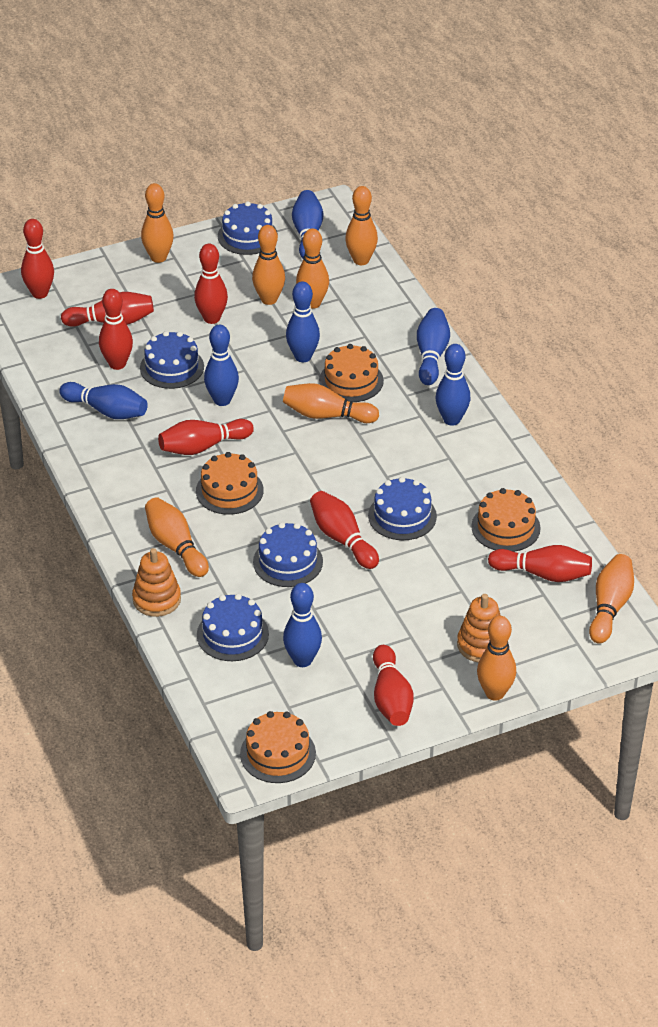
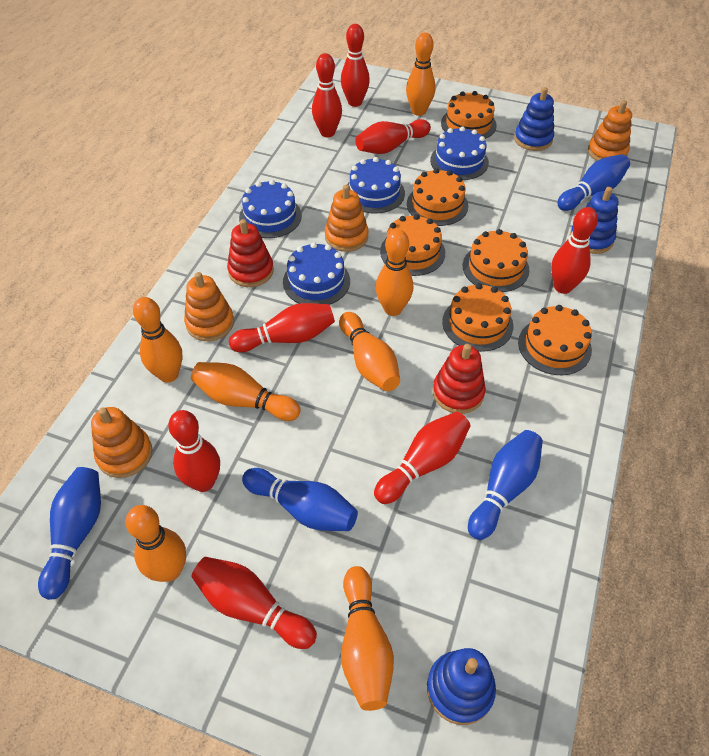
blue bowling pin: 7 -> 4
blue cake: 5 -> 4
blue stacking toy: 0 -> 3
orange bowling pin: 8 -> 7
orange cake: 4 -> 6
orange stacking toy: 2 -> 4
red stacking toy: 0 -> 2

